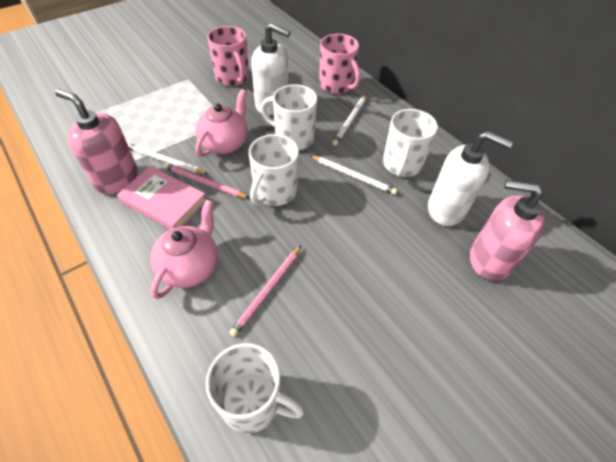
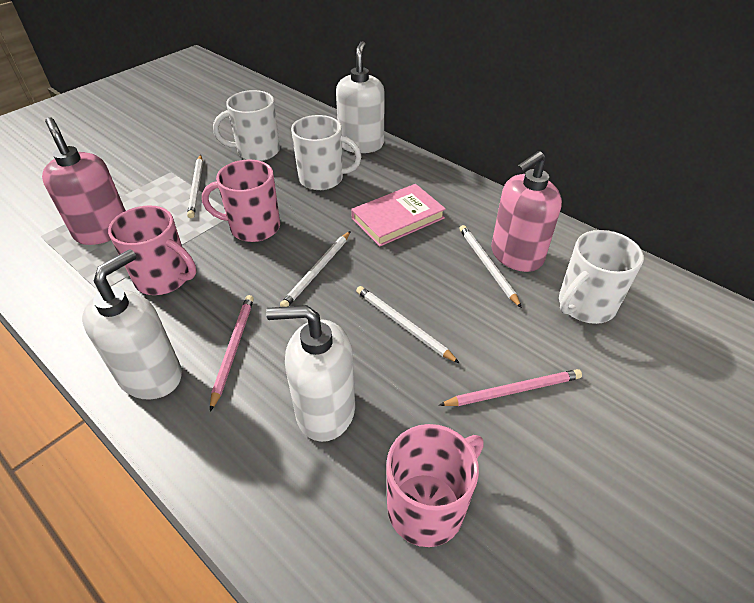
pink mug: 2 -> 3
pink teapot: 2 -> 0
white mug: 4 -> 3
white pencil: 3 -> 4
white soap dispenser: 2 -> 3

